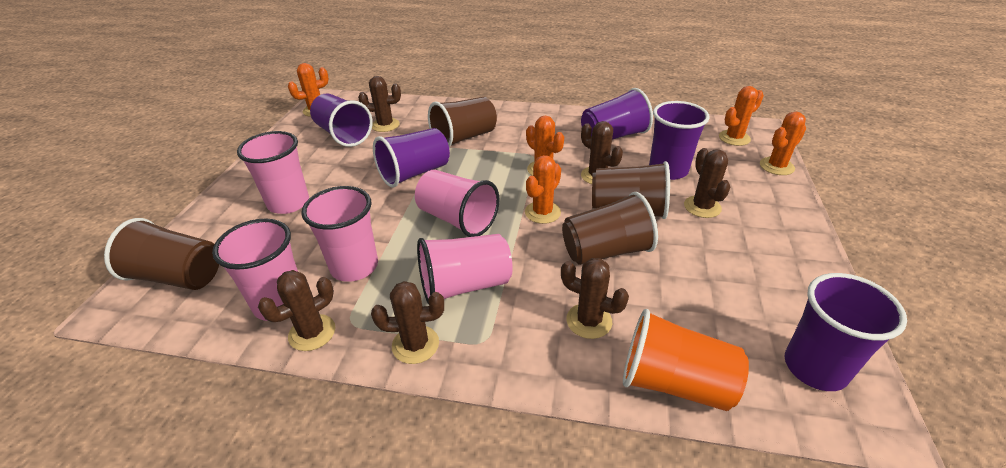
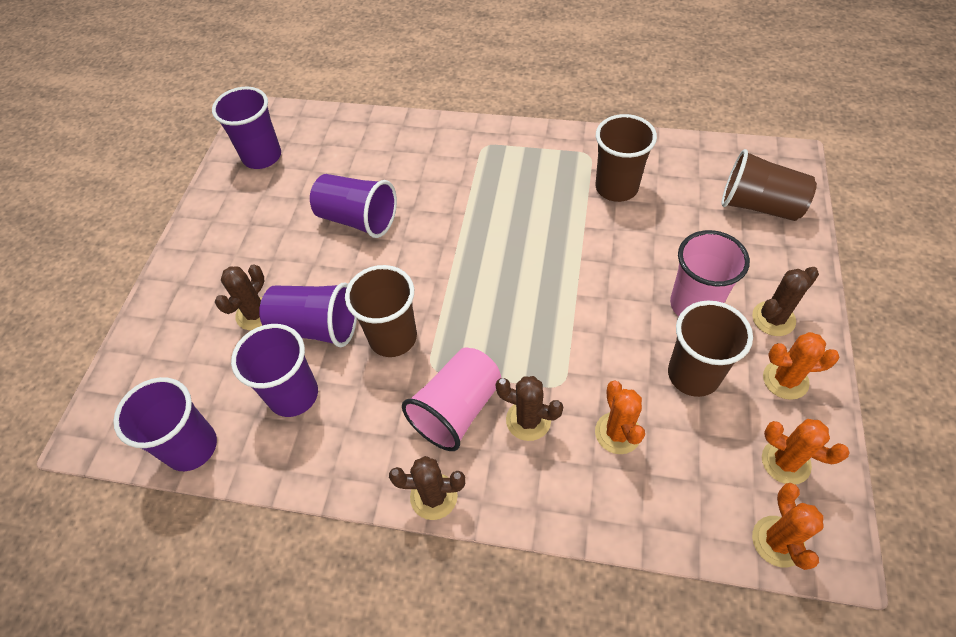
brown cactus: 6 -> 4
orange cactus: 5 -> 4
orange cup: 1 -> 0
pink cup: 5 -> 2

